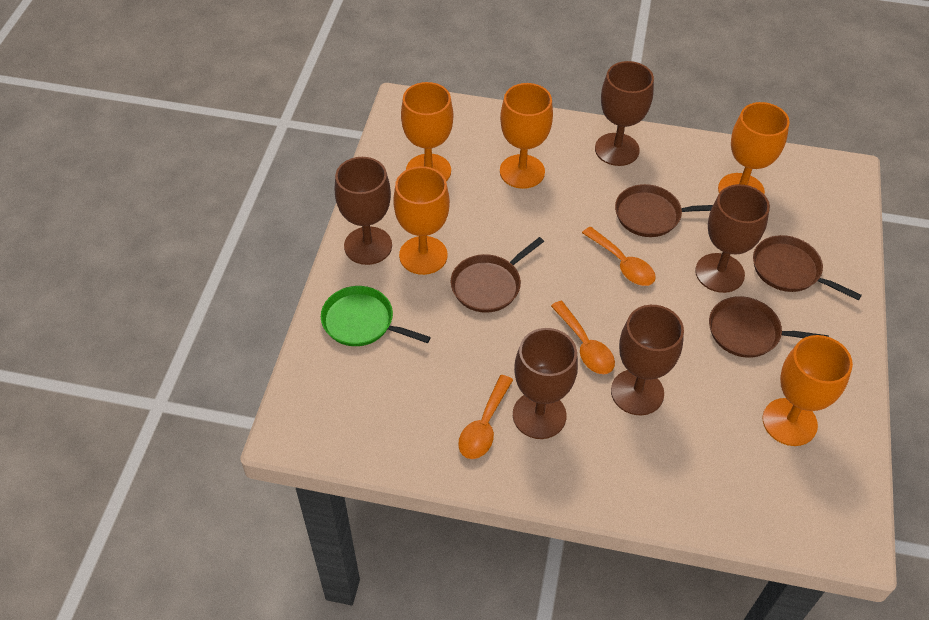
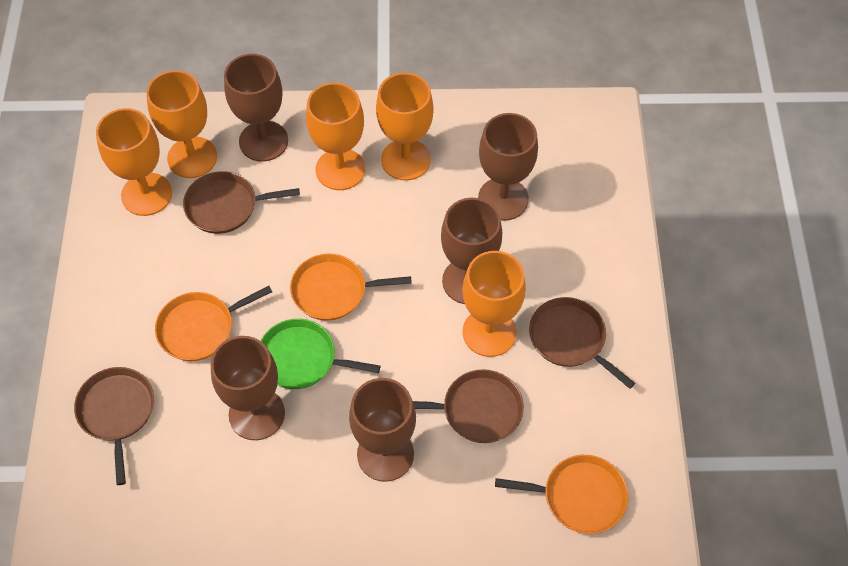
orange pan: 0 -> 3
orange spoon: 3 -> 0

